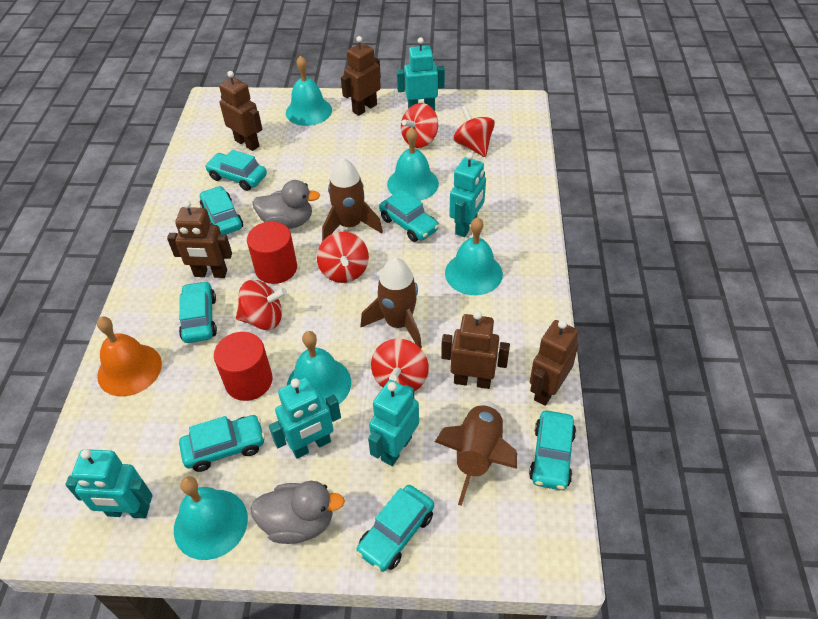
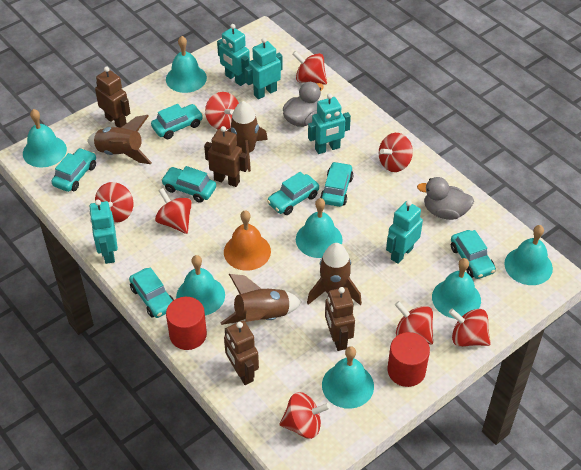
brown robot: 5 -> 4
brown rocket: 3 -> 4
red spinning top: 5 -> 8
turquoise bell: 5 -> 7

